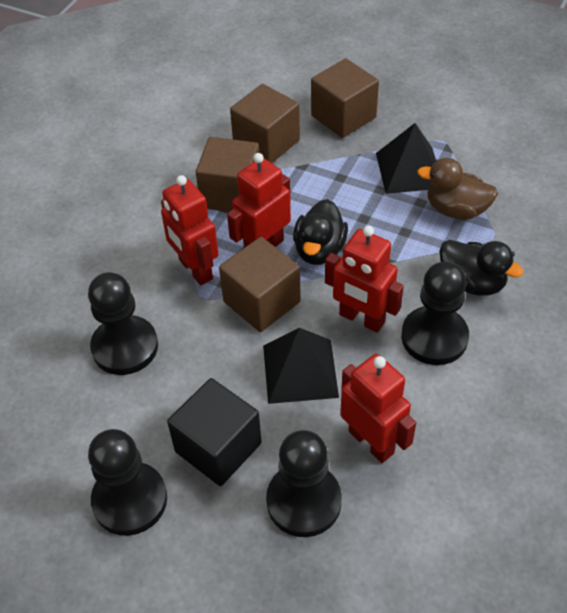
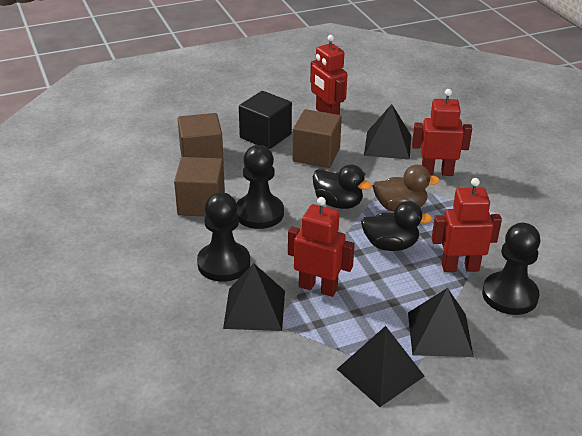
black pawn: 4 -> 3
black pyramid: 2 -> 4
brown cube: 4 -> 3

